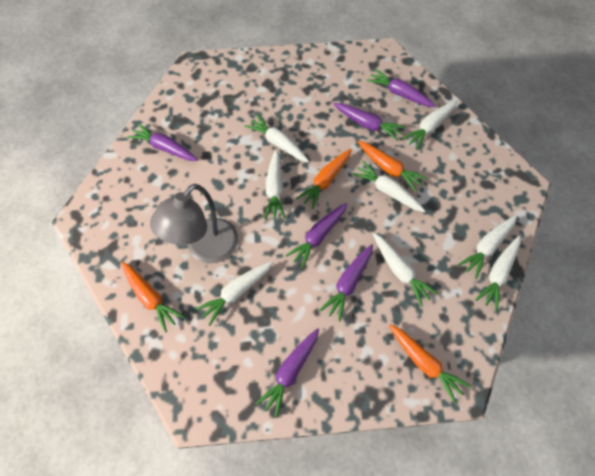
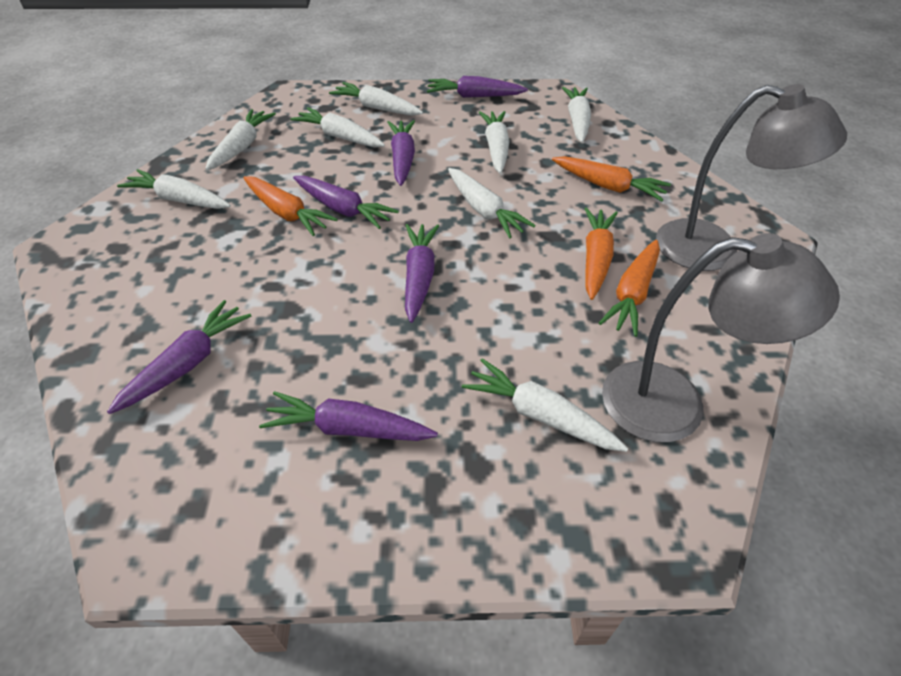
grey lamp: 1 -> 2

